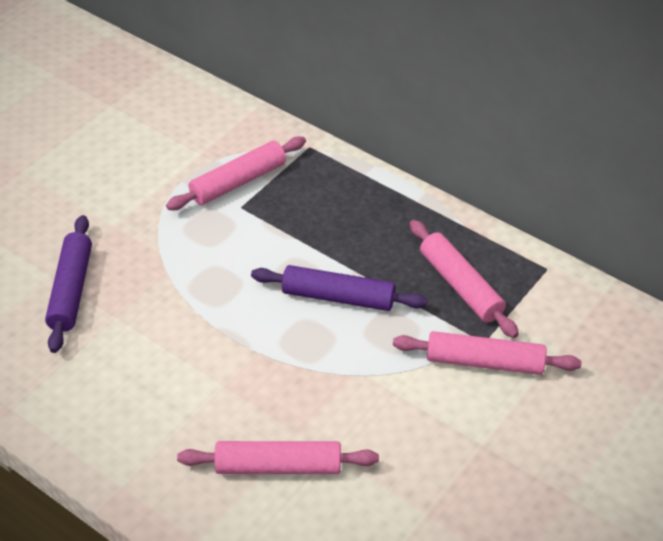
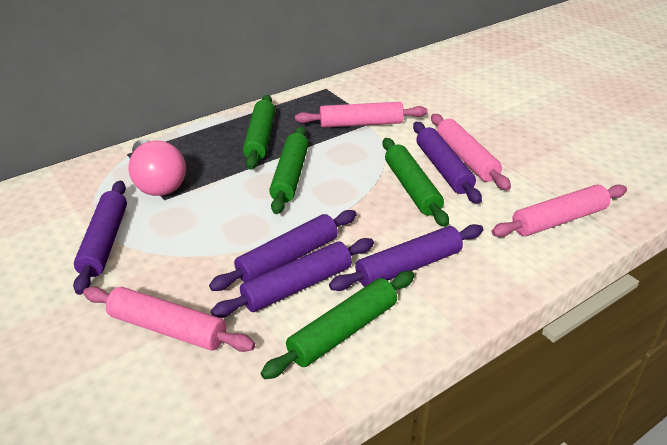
green rolling pin: 0 -> 4
pink light bulb: 0 -> 1
purple rolling pin: 2 -> 5

